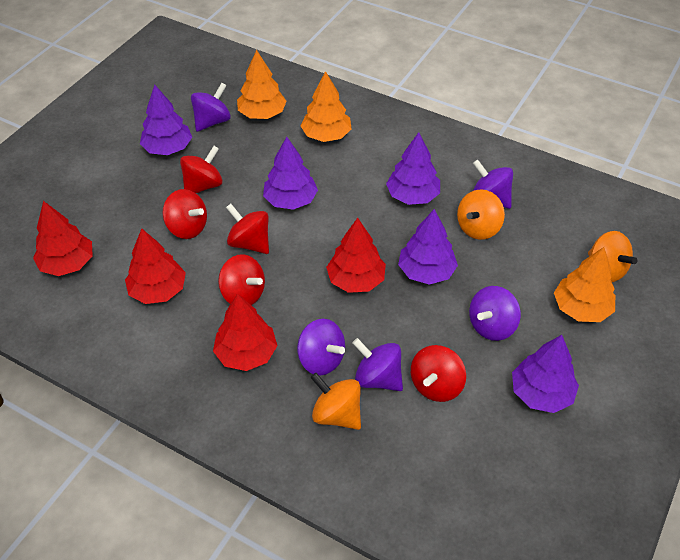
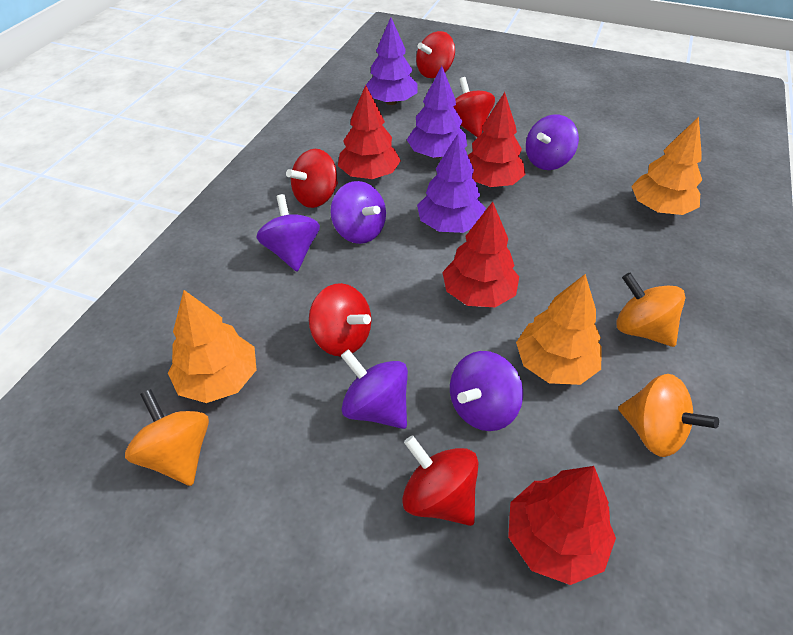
purple tree: 5 -> 3

